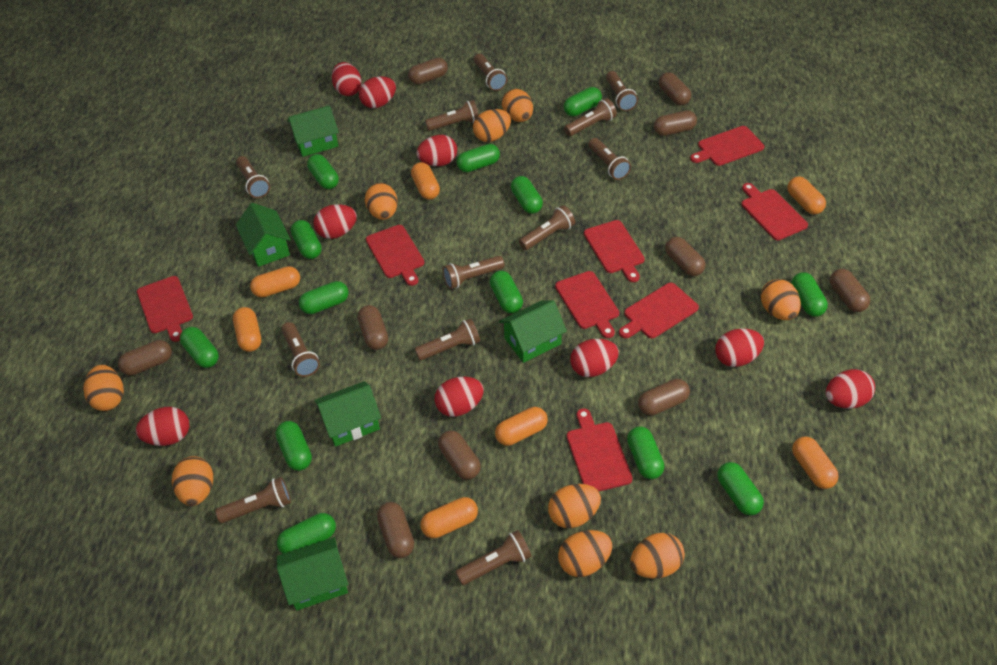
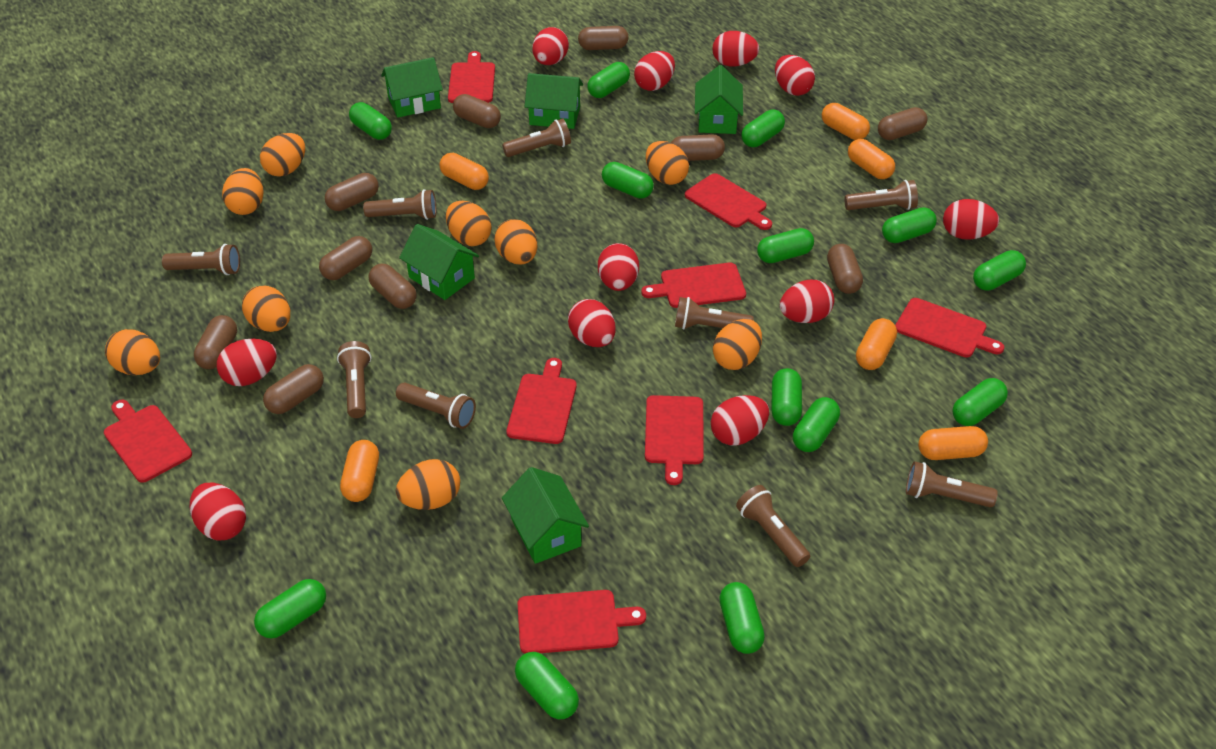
brown flashlight: 12 -> 9
orange capsule: 7 -> 6
red egg: 9 -> 11

